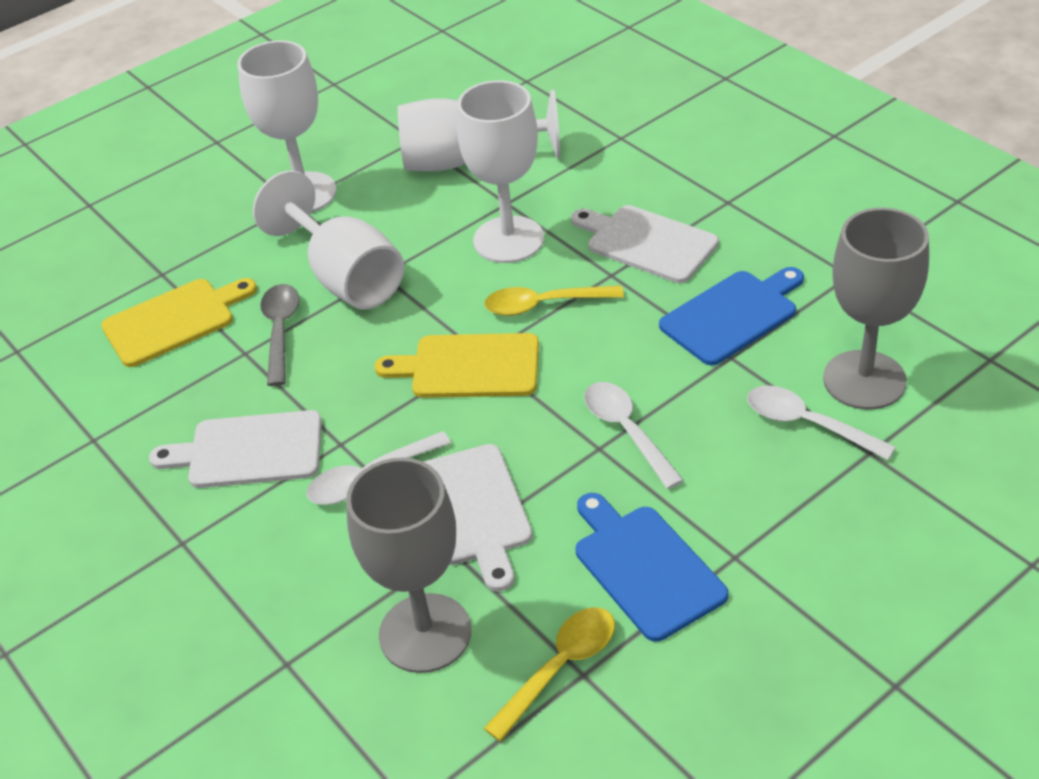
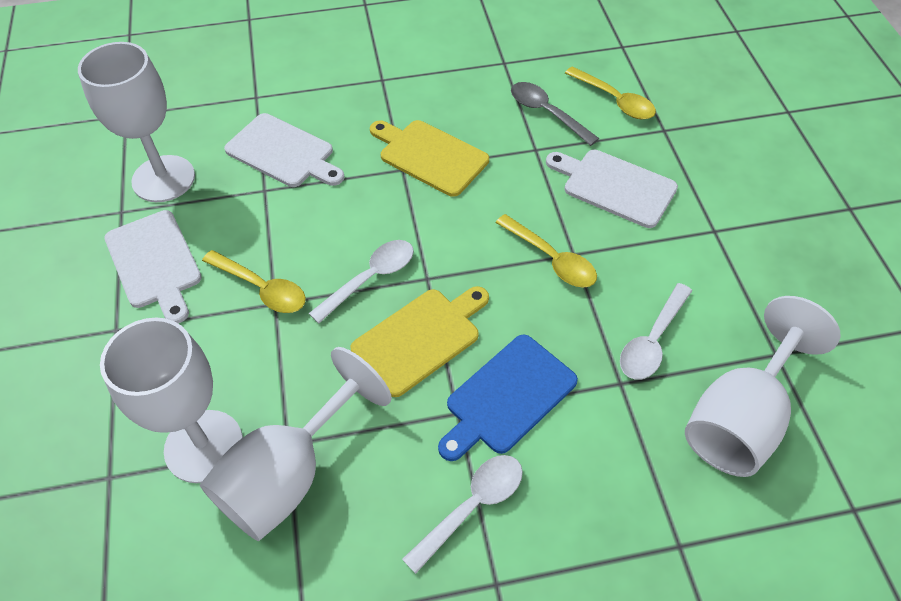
blue cutting board: 2 -> 1
grey goblet: 2 -> 0
yellow spoon: 2 -> 3

